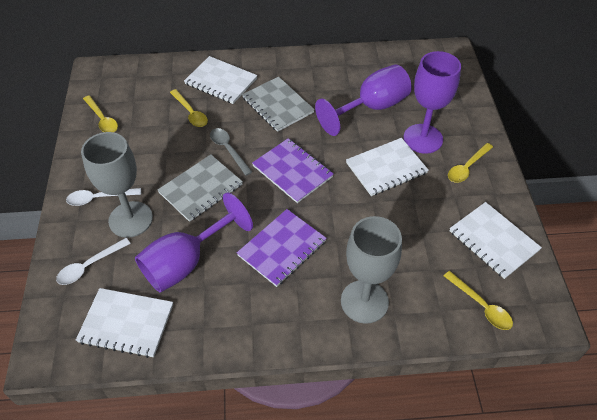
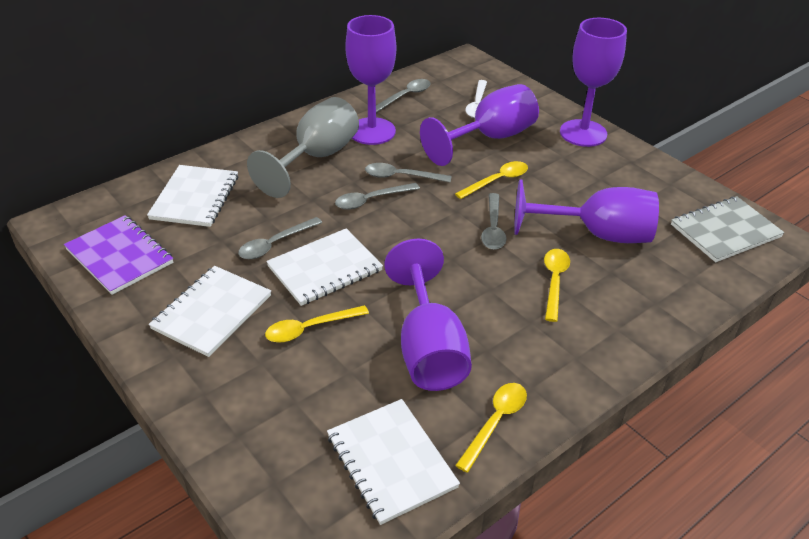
grey goblet: 2 -> 1
grey notebook: 2 -> 1
grey spoon: 1 -> 5
purple goblet: 3 -> 5
purple notebook: 2 -> 1
white spoon: 2 -> 1

